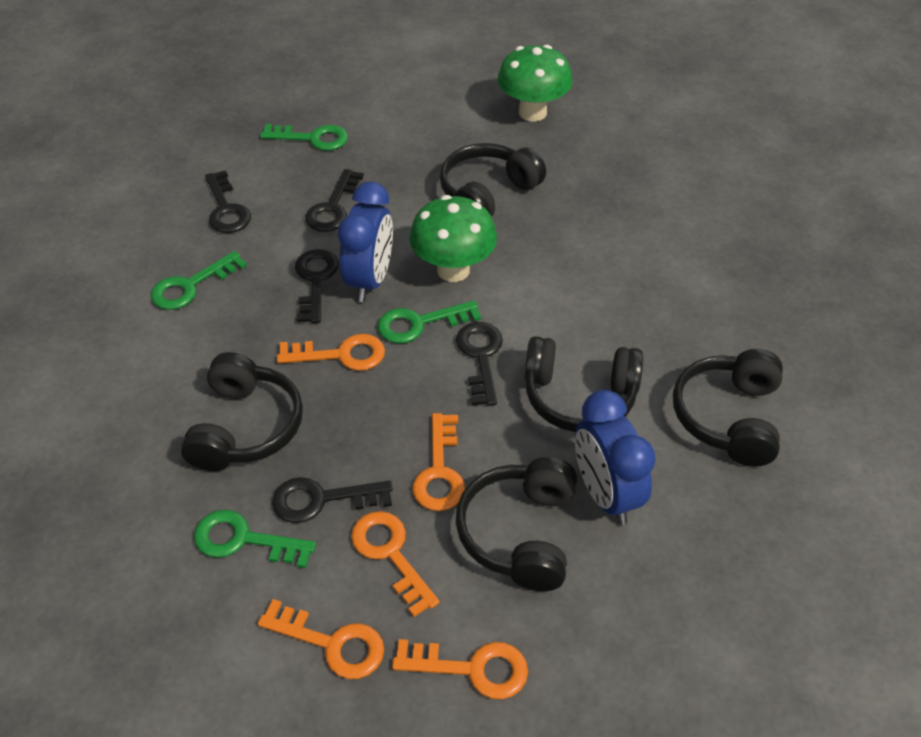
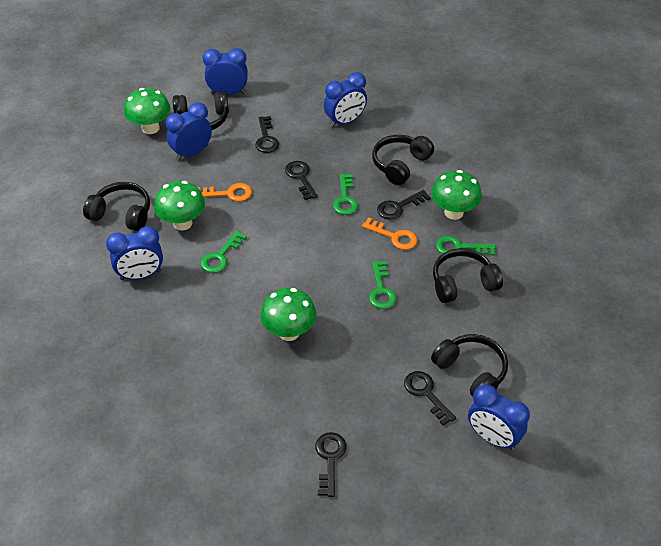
blue clock: 2 -> 5
green mushroom: 2 -> 4
orange key: 5 -> 2

